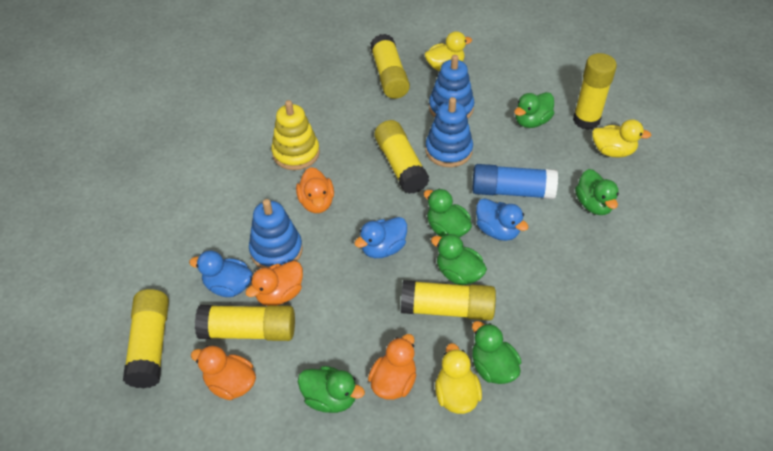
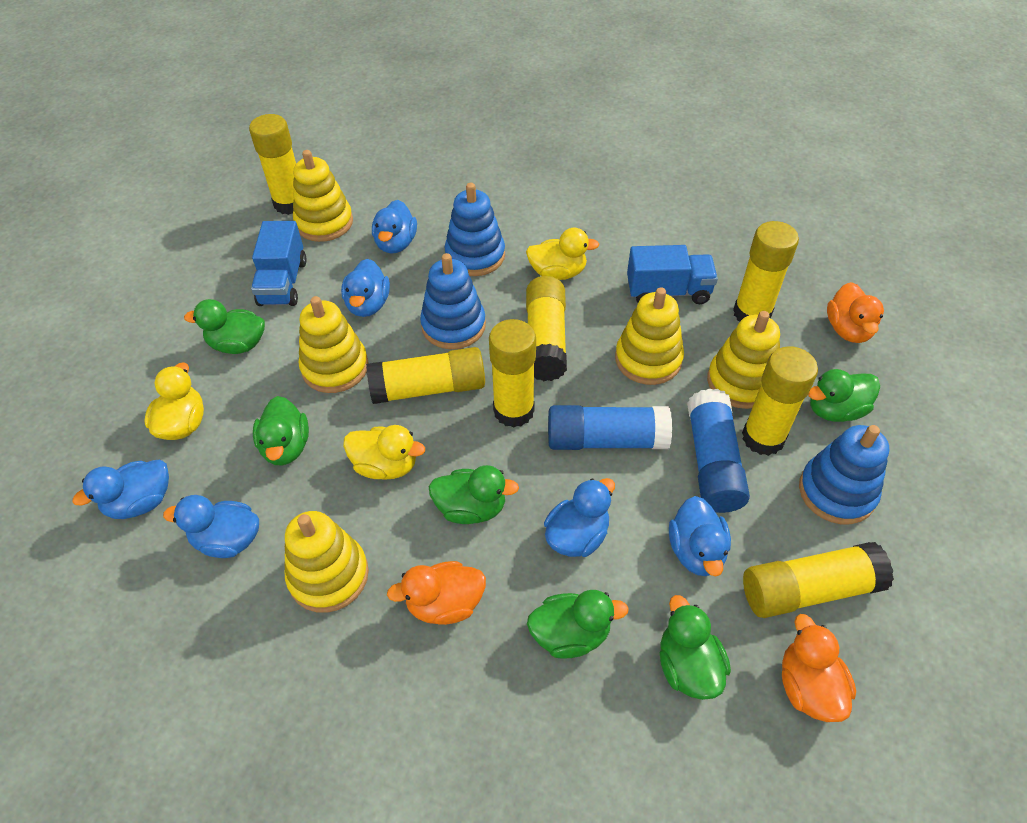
blue duck: 3 -> 6
blue glue stick: 1 -> 2
blue truck: 0 -> 2
orange duck: 4 -> 3
yellow glue stick: 6 -> 7
yellow stacking toy: 1 -> 5

